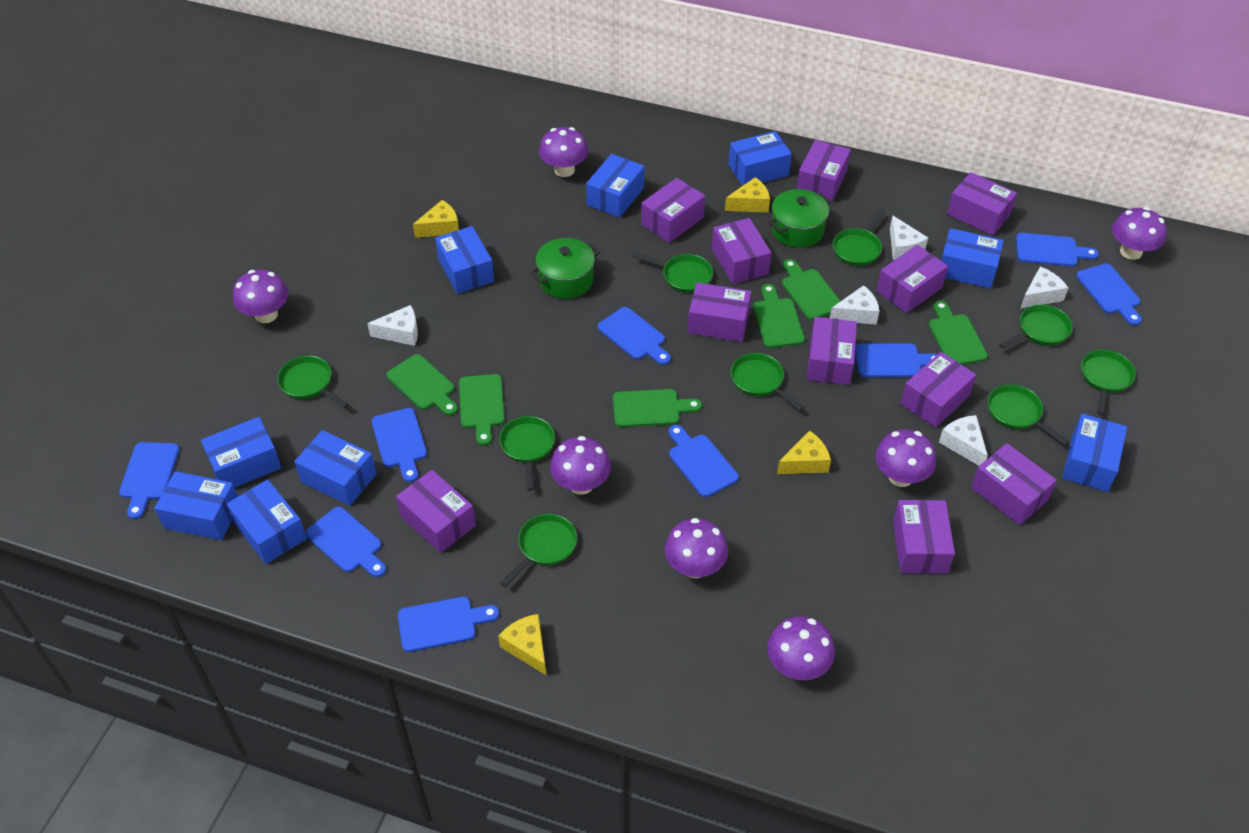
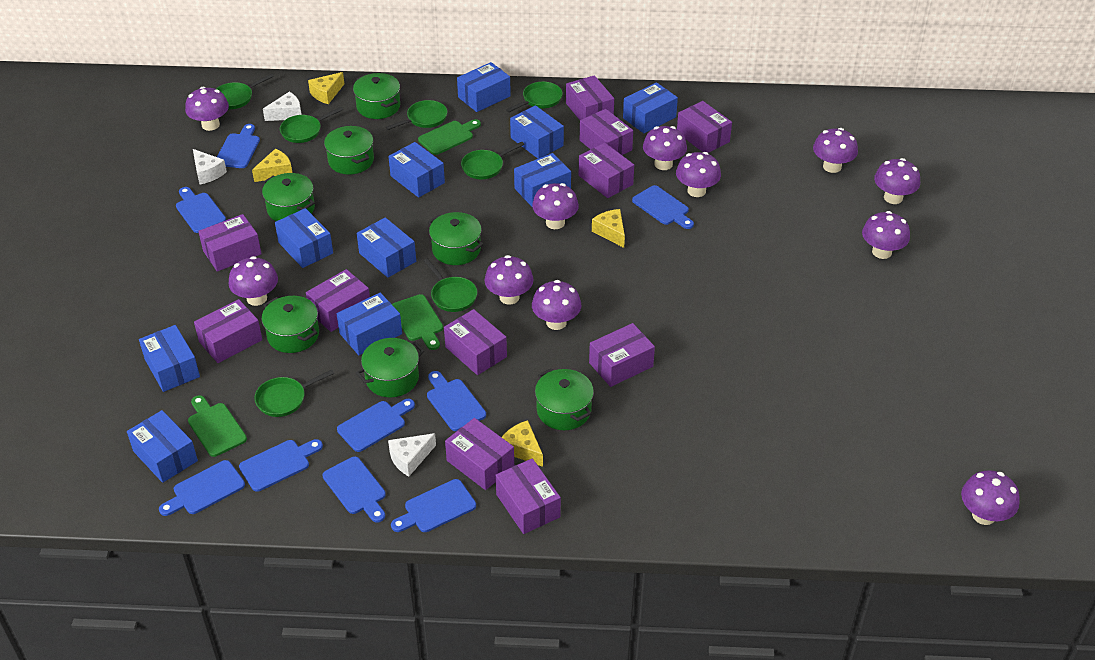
blue box: 9 -> 10
green cutting board: 6 -> 3
green pan: 9 -> 7
green pot: 2 -> 7
purple mushroom: 7 -> 11
white cheese: 5 -> 3

